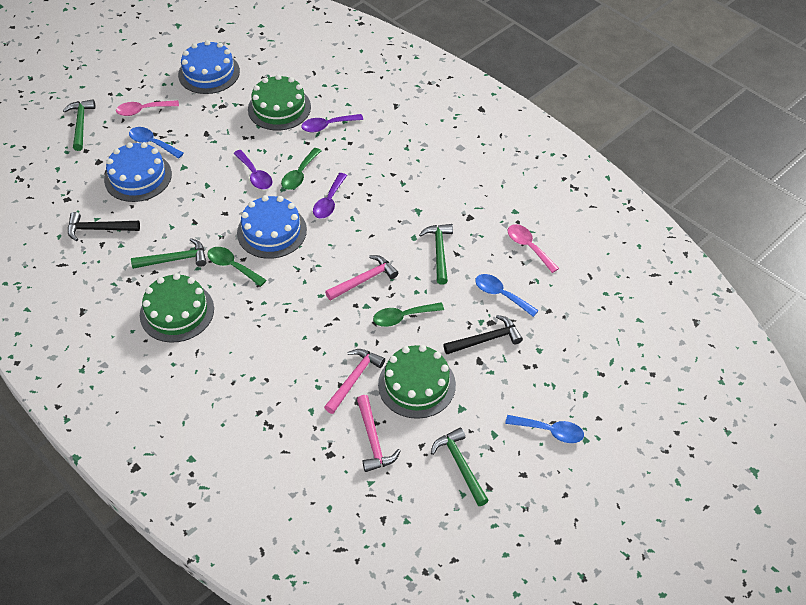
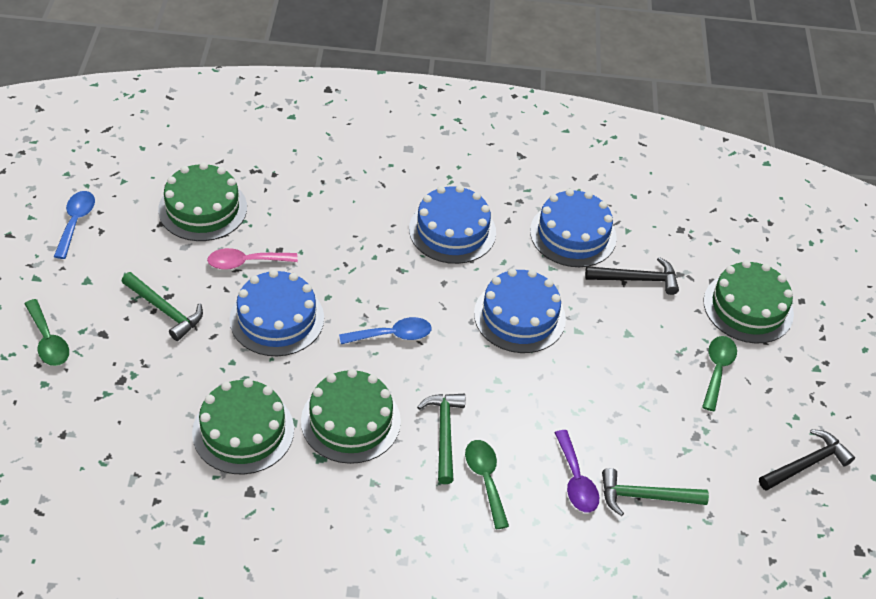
blue cake: 3 -> 4
blue spoon: 3 -> 2
green cake: 3 -> 4
green hammer: 4 -> 3
pink hammer: 3 -> 0
pink spoon: 2 -> 1
purple spoon: 3 -> 1

